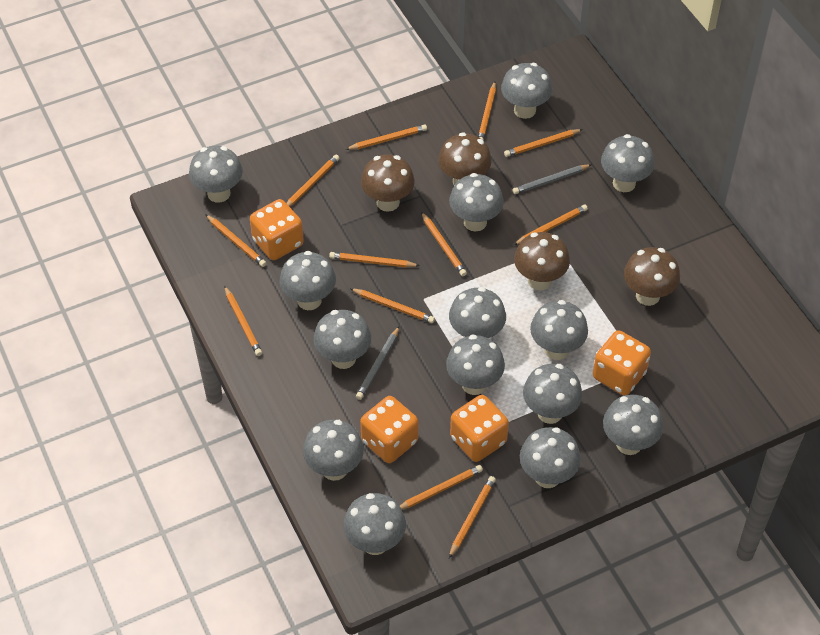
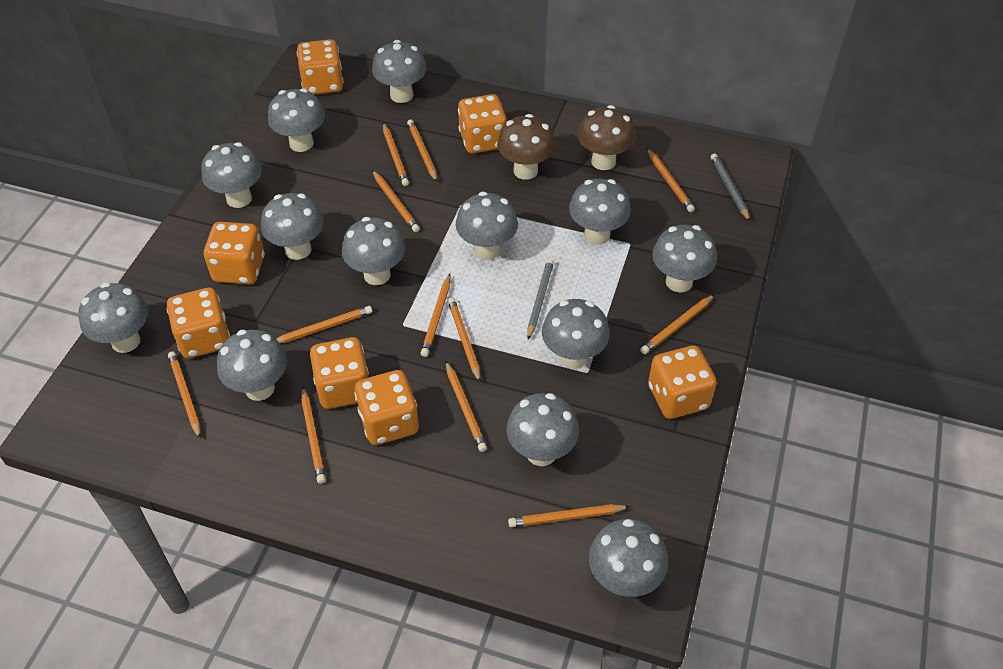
brown mushroom: 4 -> 2
grey mushroom: 14 -> 13
orange dice: 4 -> 7

